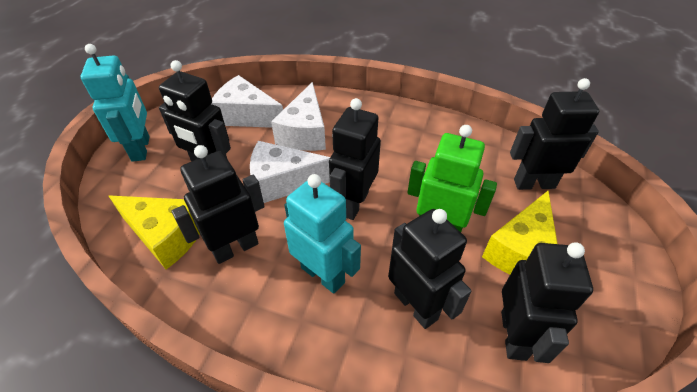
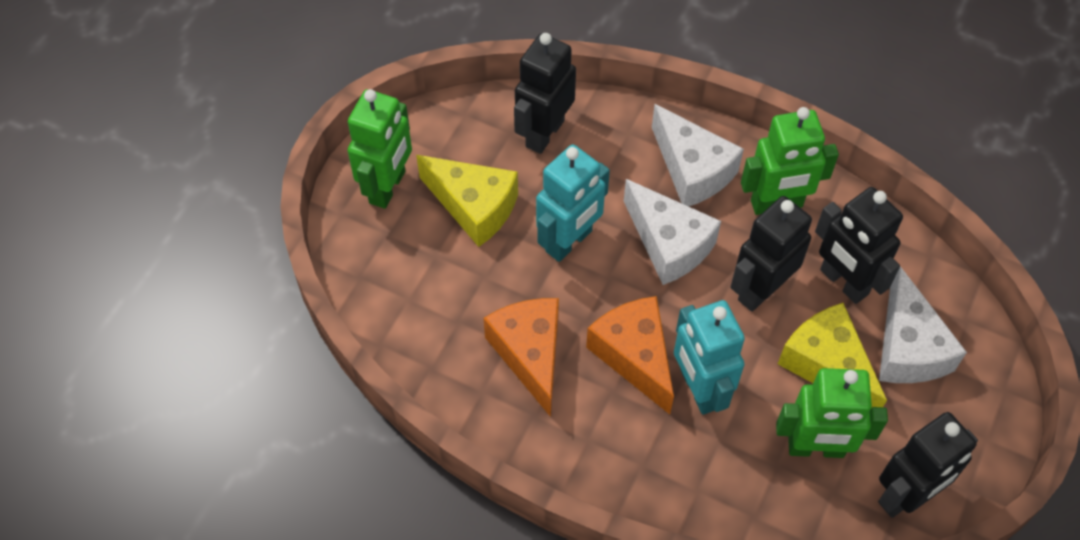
black robot: 6 -> 4
green robot: 1 -> 3
orange cheese: 0 -> 2

